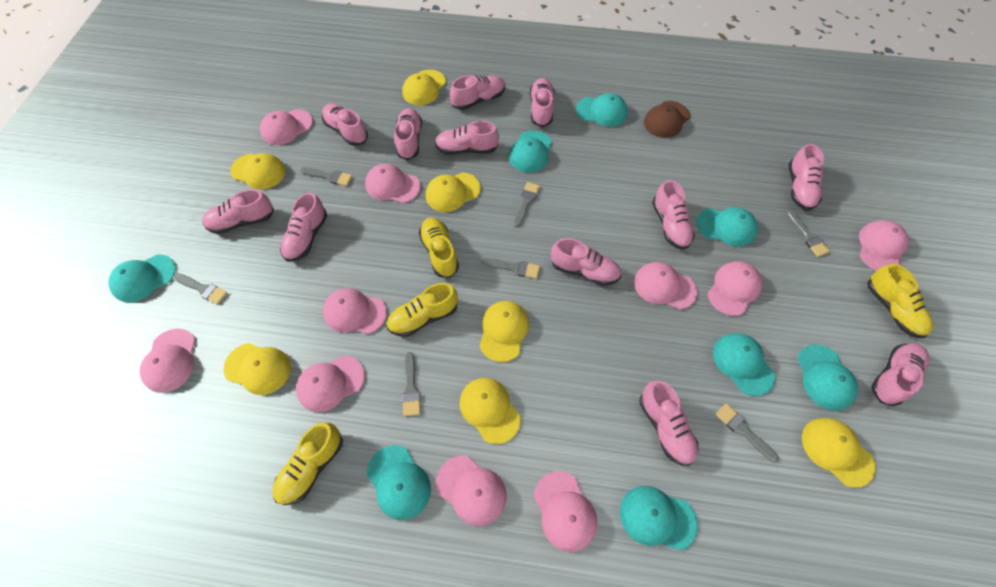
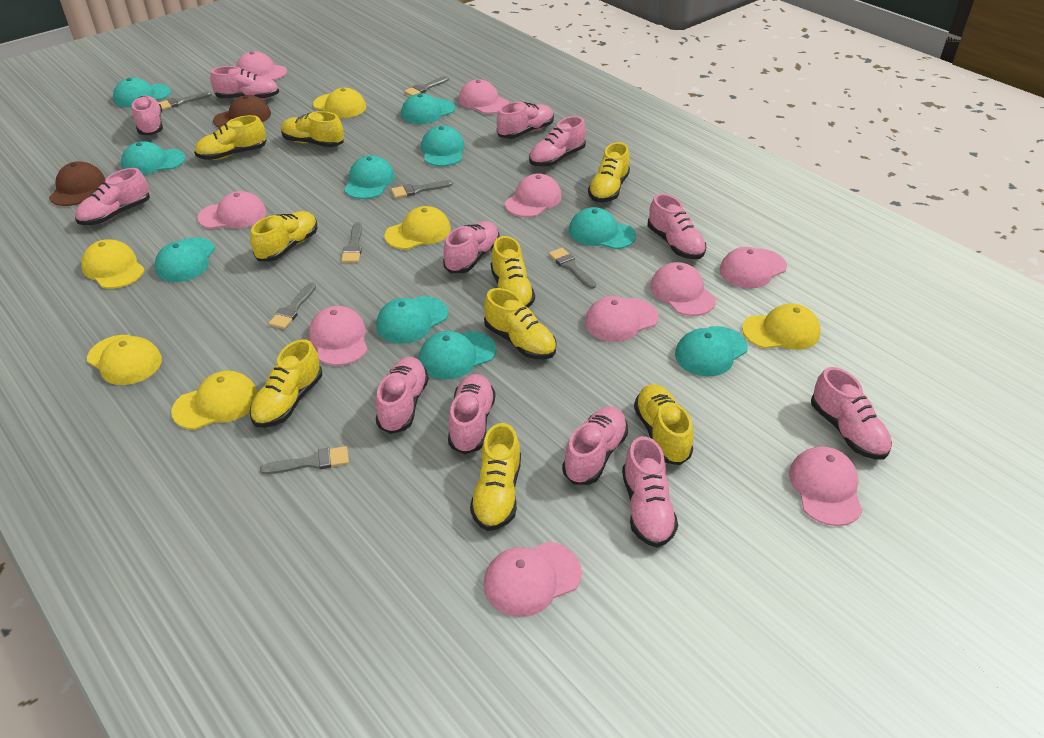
brown cap: 1 -> 2
turquoise cap: 8 -> 10
yellow cap: 7 -> 6
yellow shoe: 4 -> 9

